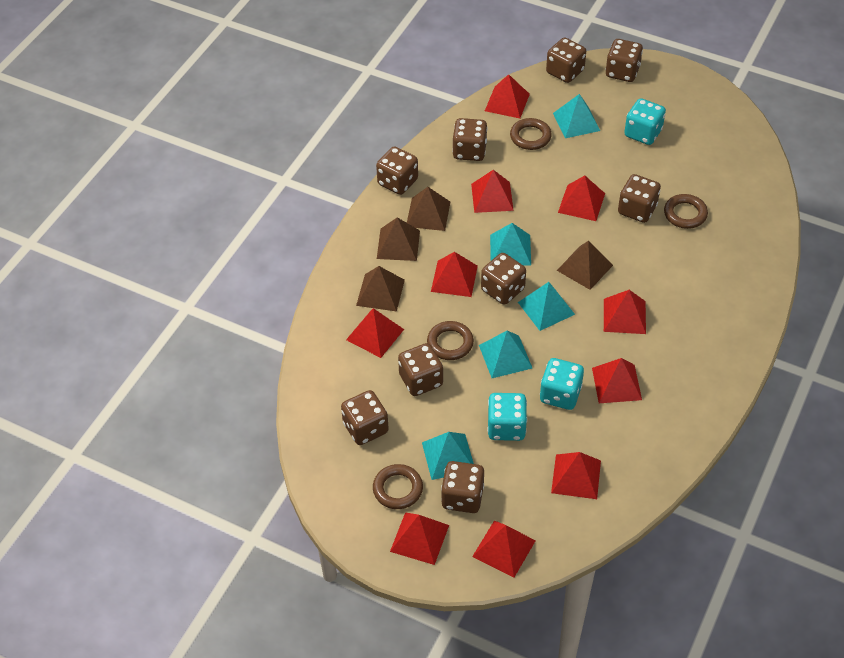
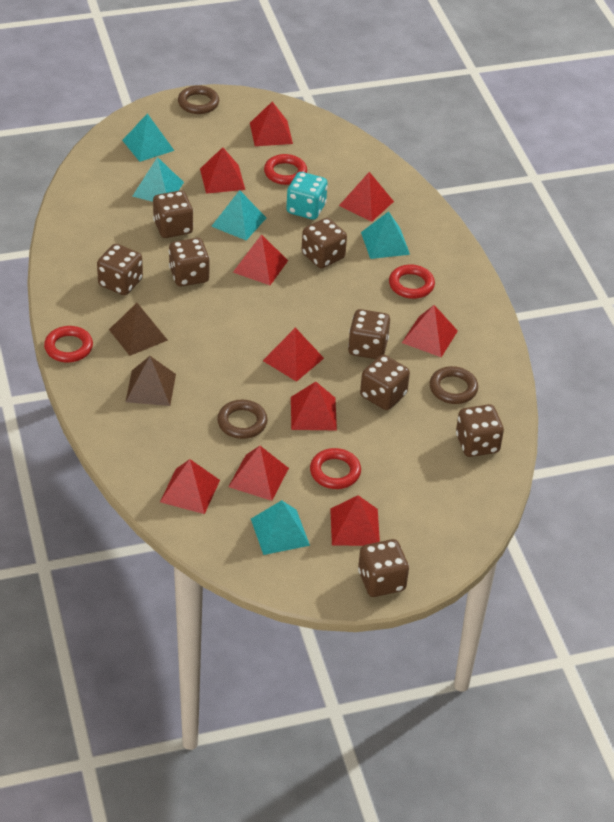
brown dice: 9 -> 8
brown pyramid: 4 -> 2
brown ring: 4 -> 3
red ring: 0 -> 4
turquoise dice: 3 -> 1

